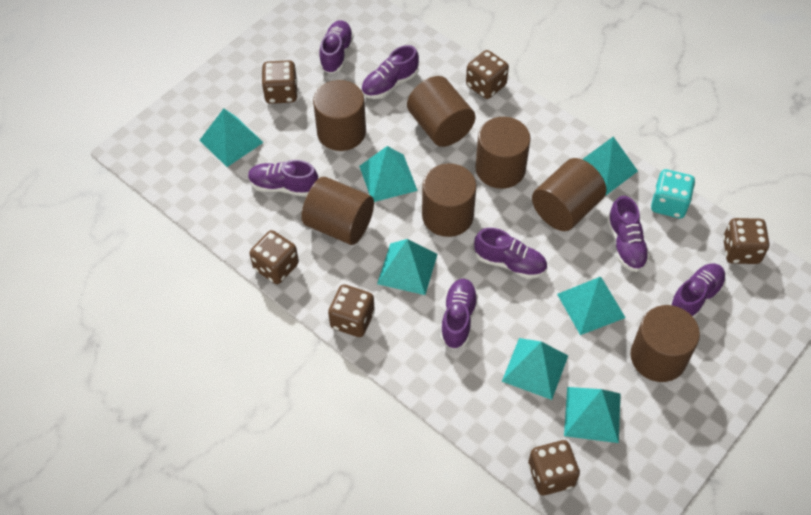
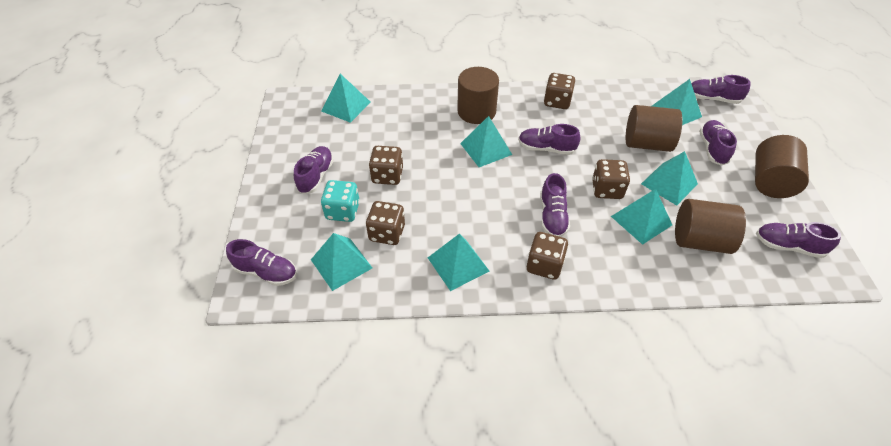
brown cylinder: 7 -> 4
brown dice: 6 -> 5

